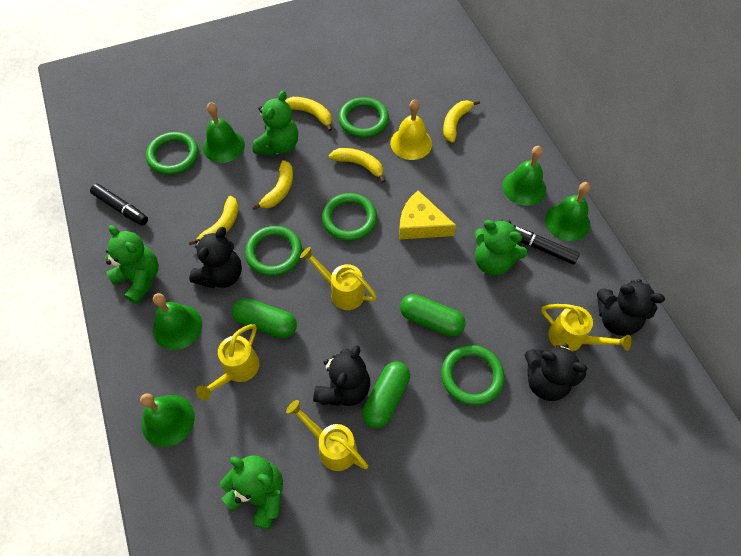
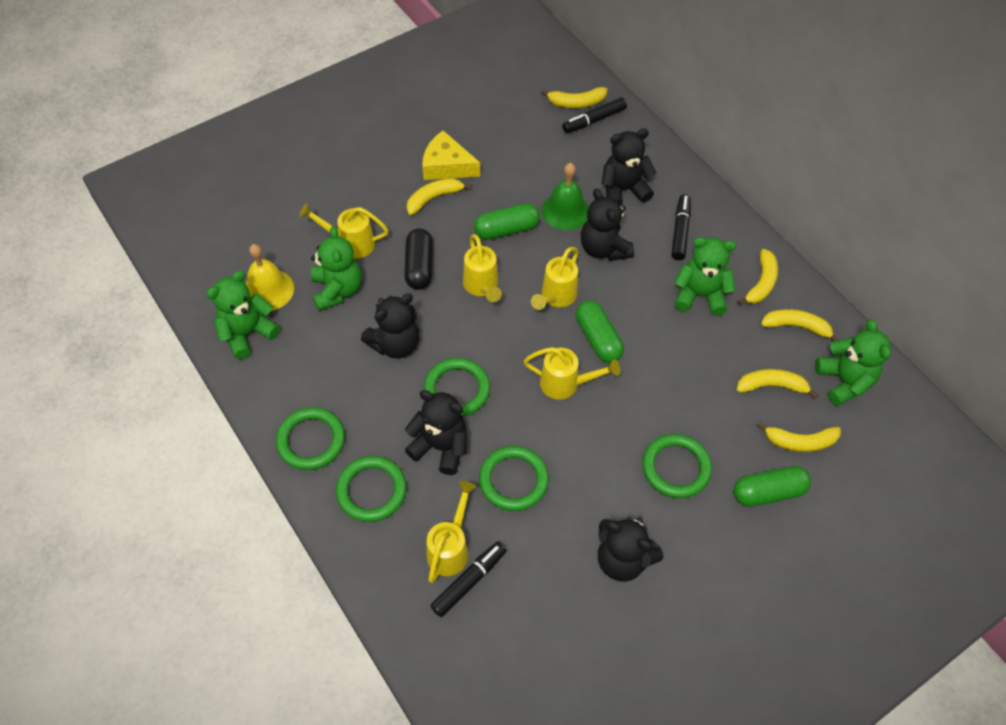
black capsule: 0 -> 1
black marker: 2 -> 3
black teddy bear: 4 -> 5
green bell: 5 -> 1
yellow banana: 5 -> 6
yellow watering can: 4 -> 5

